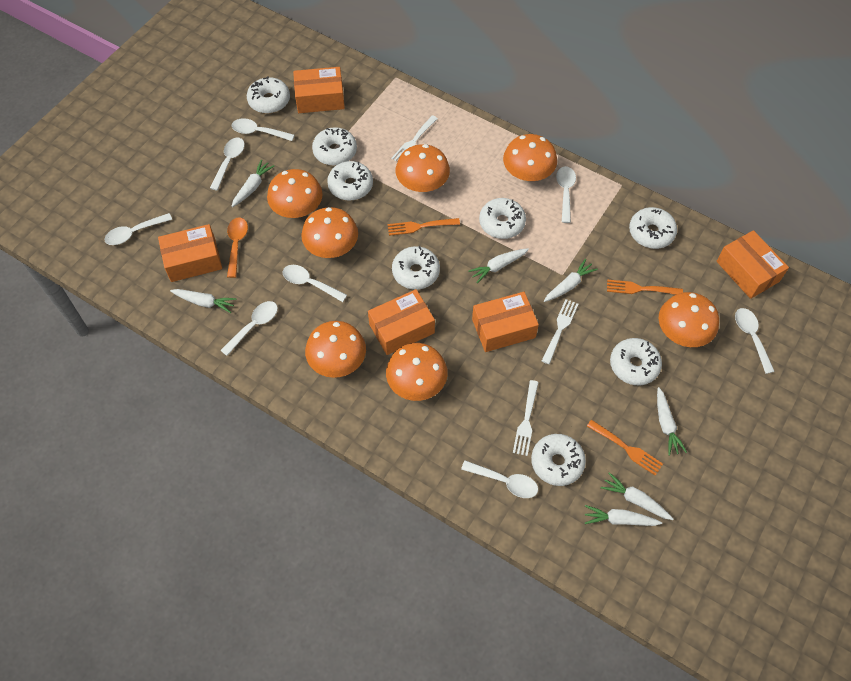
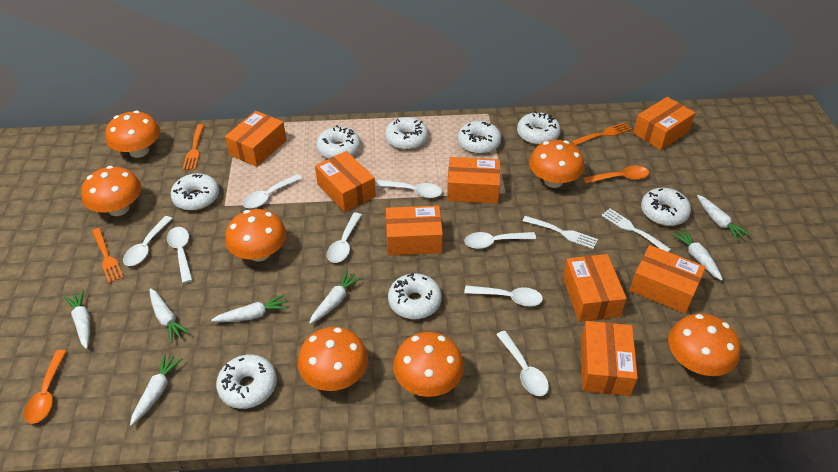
orange box: 5 -> 8
orange spoon: 1 -> 2
white fork: 3 -> 2

